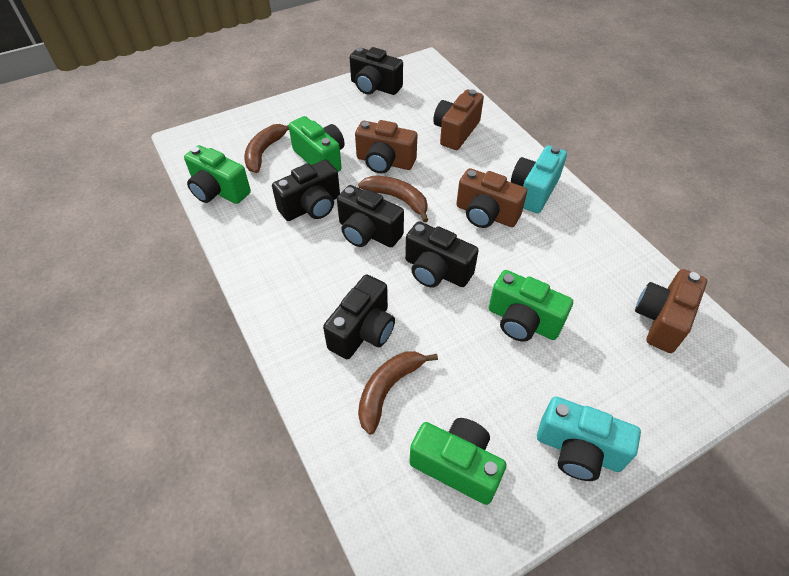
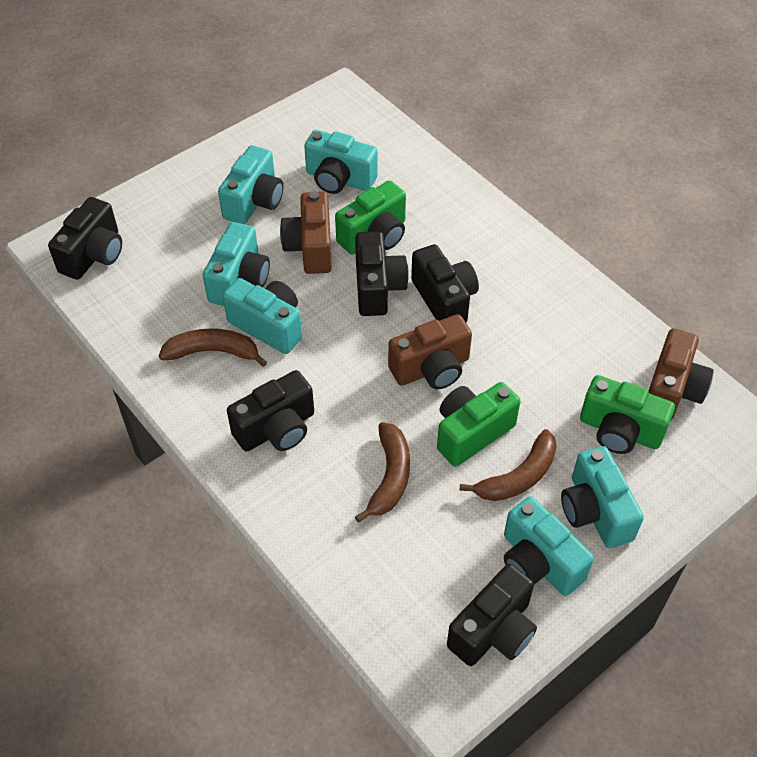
brown camera: 4 -> 3
green camera: 4 -> 3
turquoise camera: 2 -> 6

